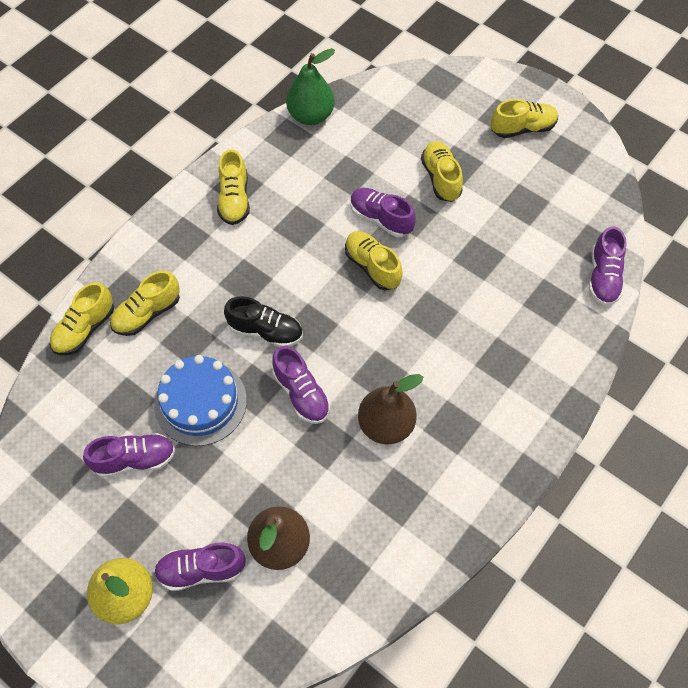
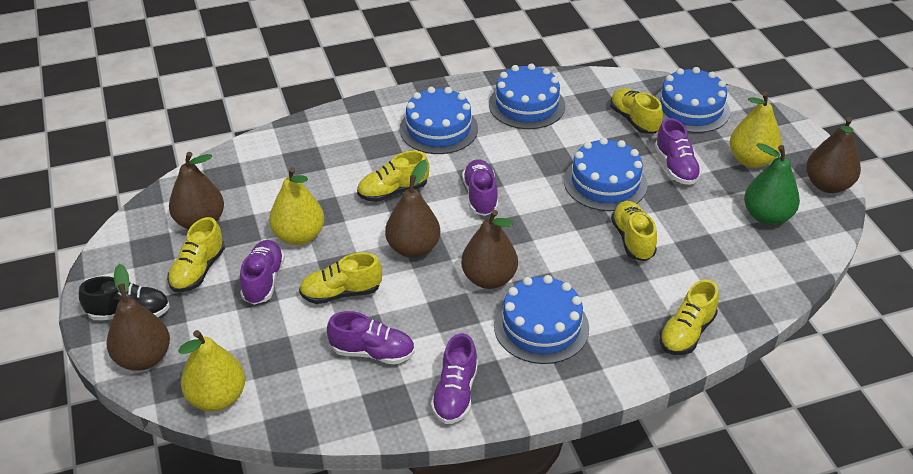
blue cake: 1 -> 5
brown pear: 2 -> 5
yellow pear: 1 -> 3

